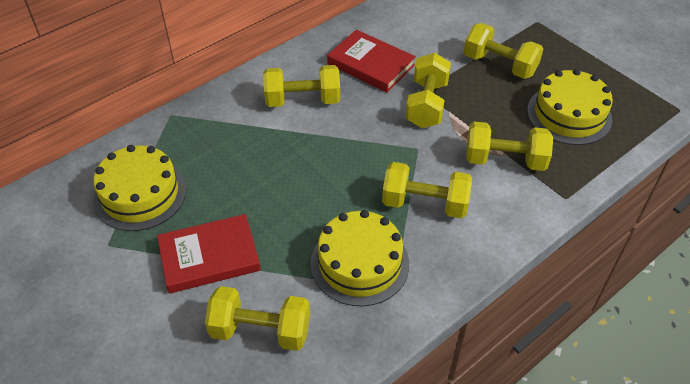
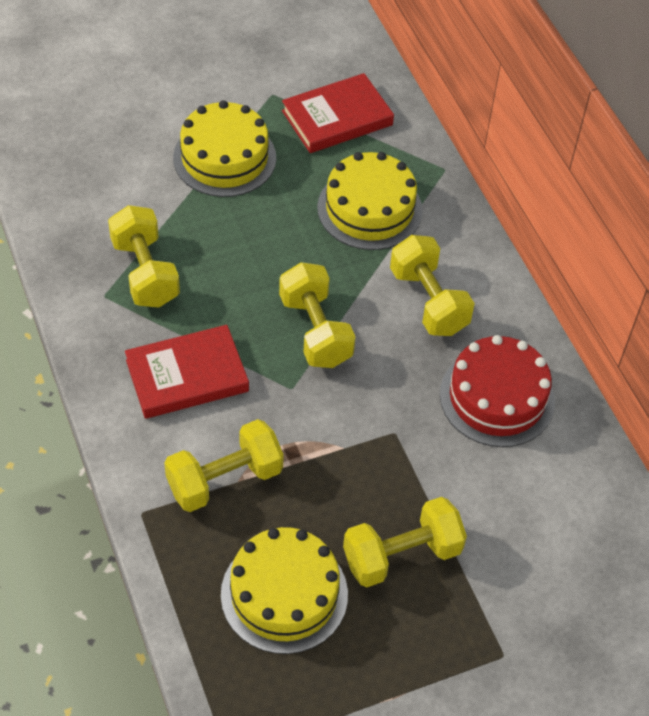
red cake: 0 -> 1
yellow dumbbell: 6 -> 5

